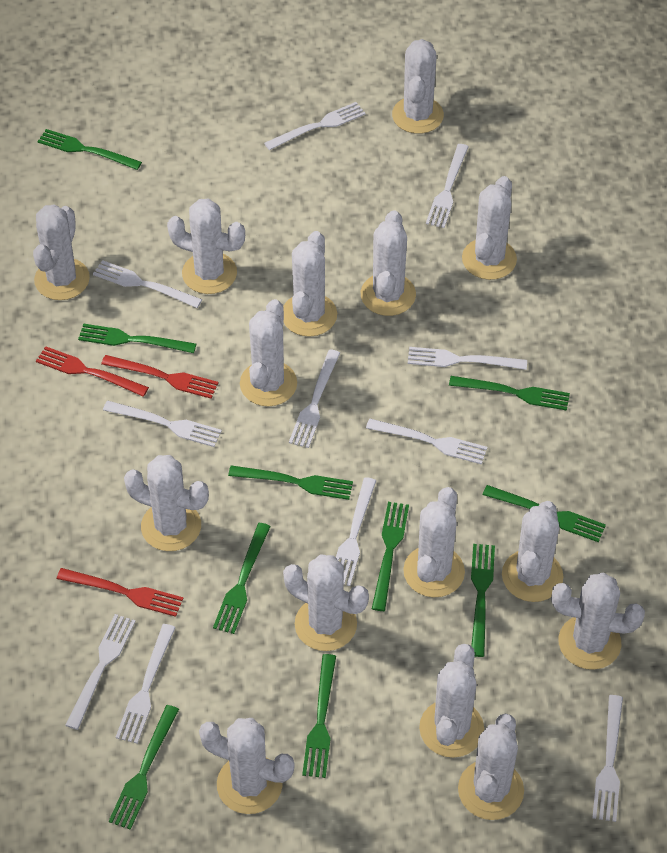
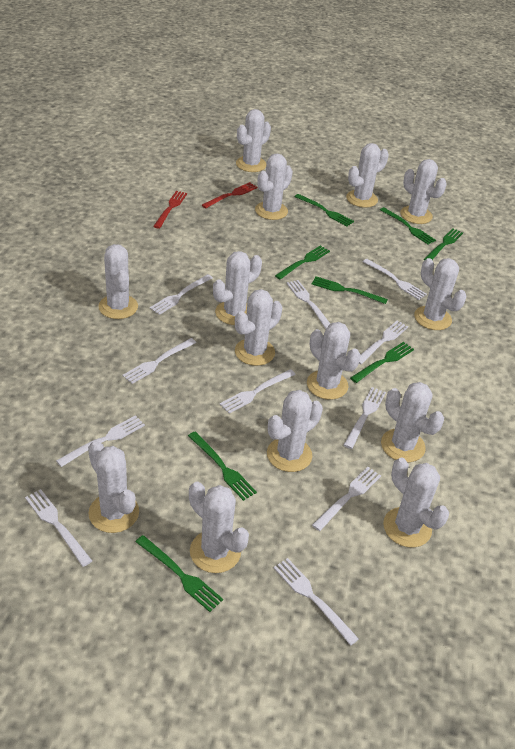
green fork: 10 -> 8
red fork: 3 -> 2
white cactus: 15 -> 14

